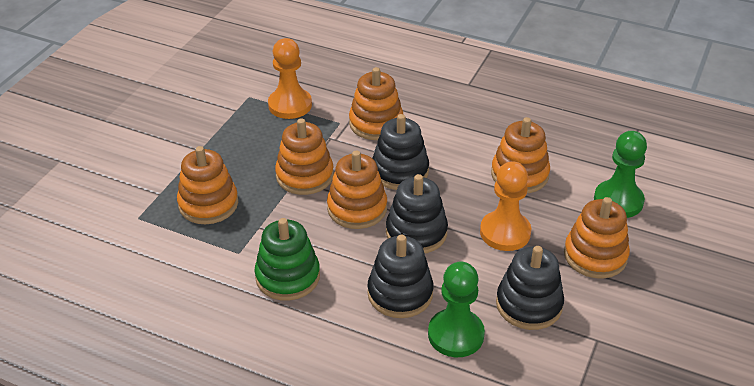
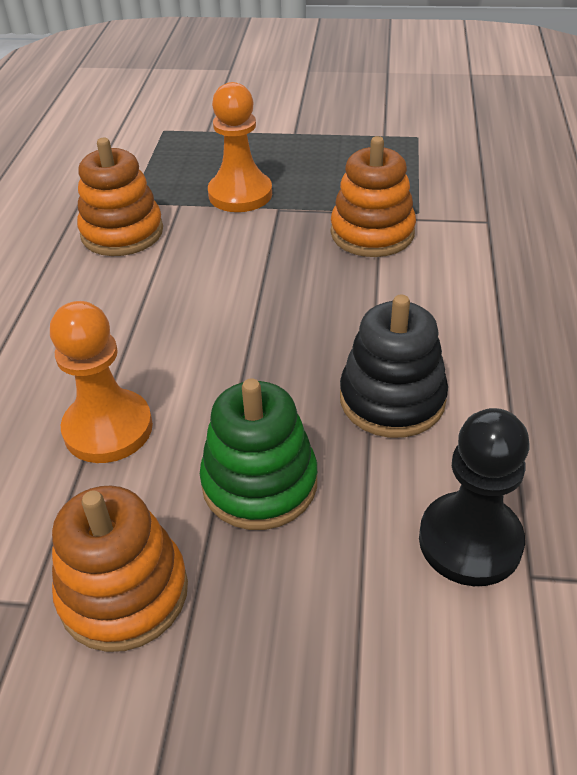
black pawn: 0 -> 1
black stacking toy: 4 -> 1
green pawn: 2 -> 0
orange stacking toy: 6 -> 3

